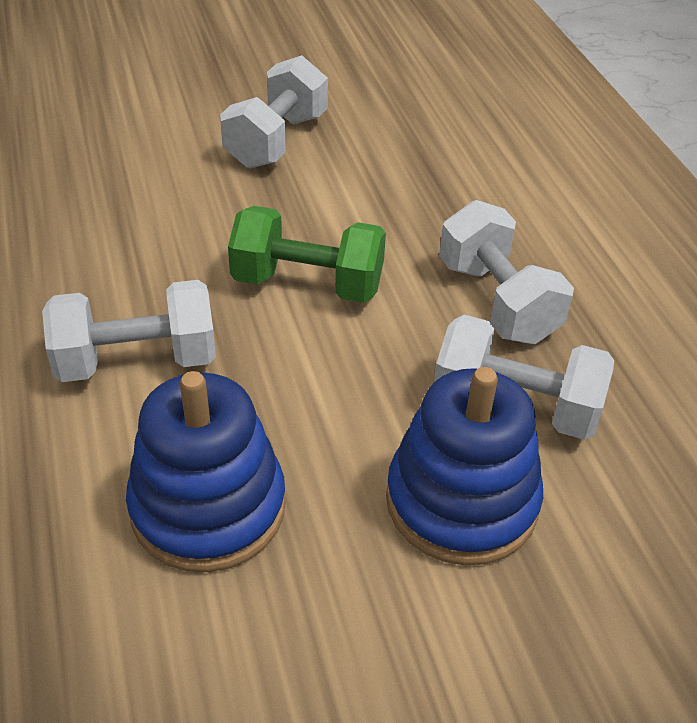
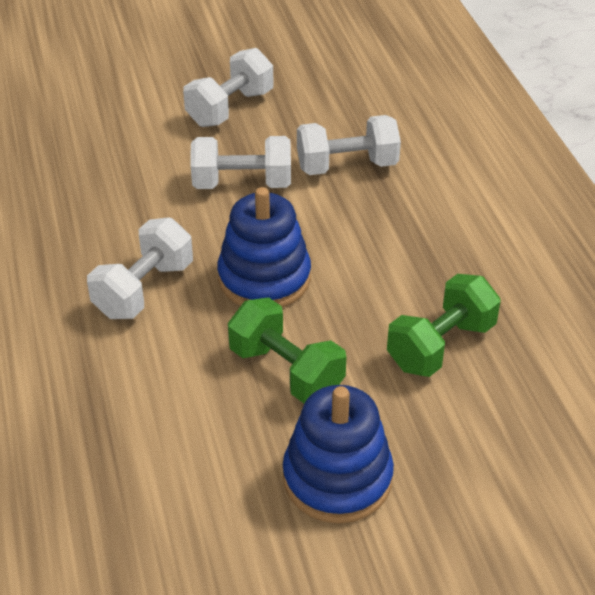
green dumbbell: 1 -> 2

